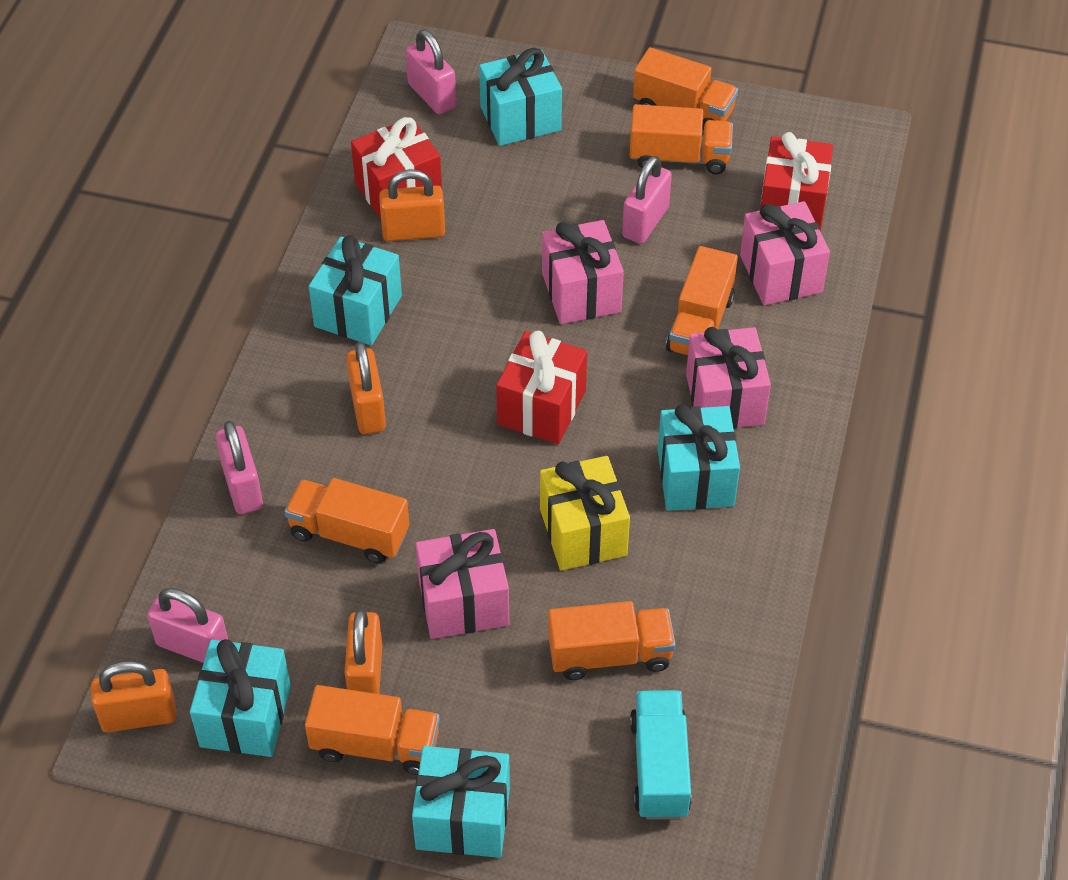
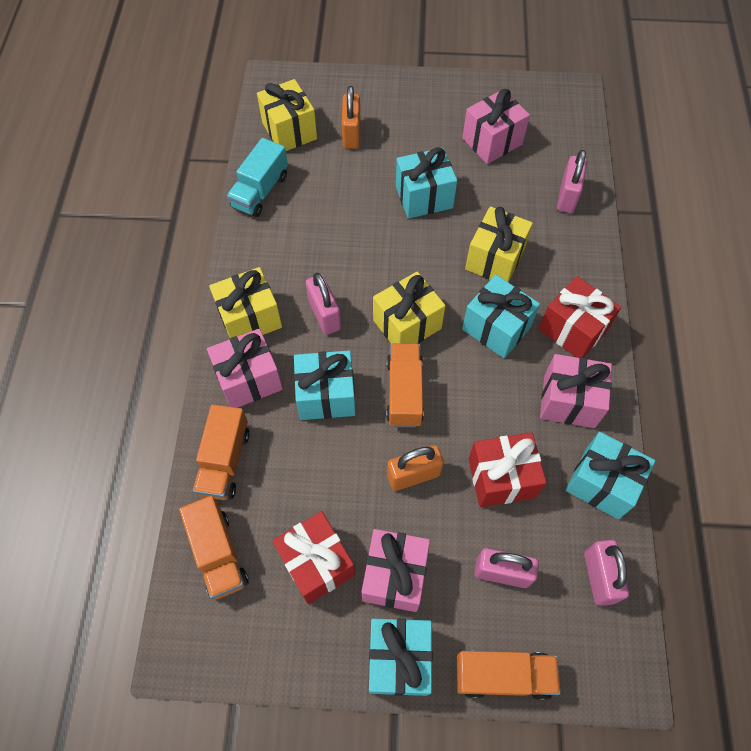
orange padlock: 4 -> 2
orange truck: 6 -> 4
yellow gift: 1 -> 4

